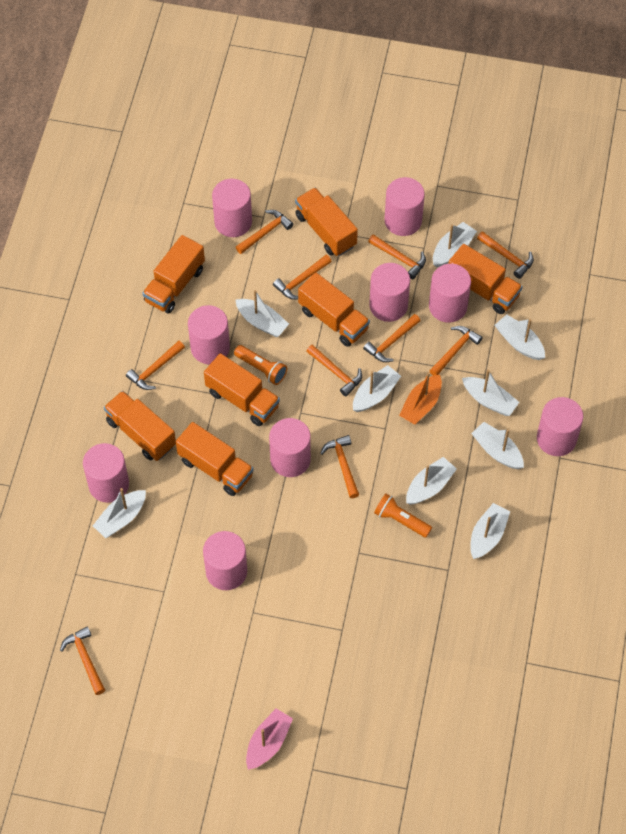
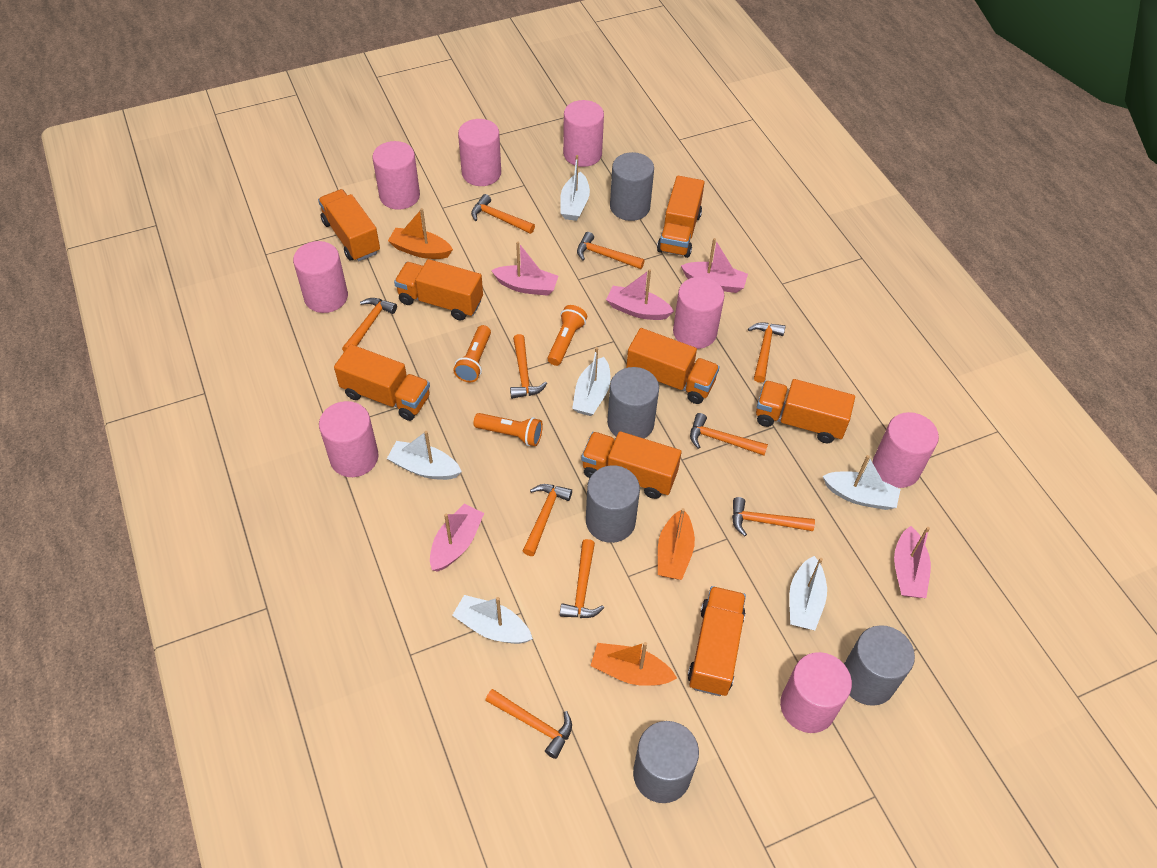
grey cylinder: 0 -> 5
orange boat: 1 -> 3
orange flashlight: 2 -> 3
orange truck: 7 -> 8
pink boat: 1 -> 5
pink cylinder: 9 -> 8
white boat: 9 -> 6

